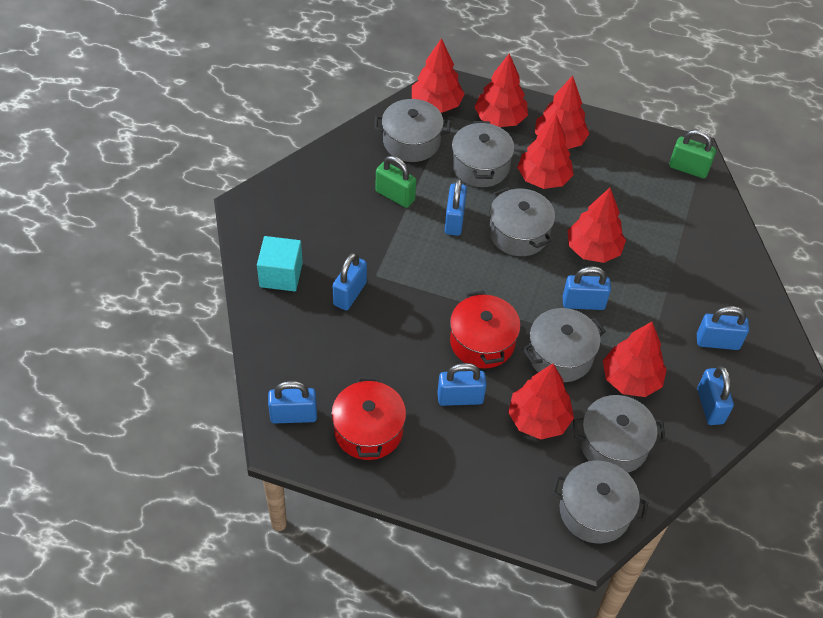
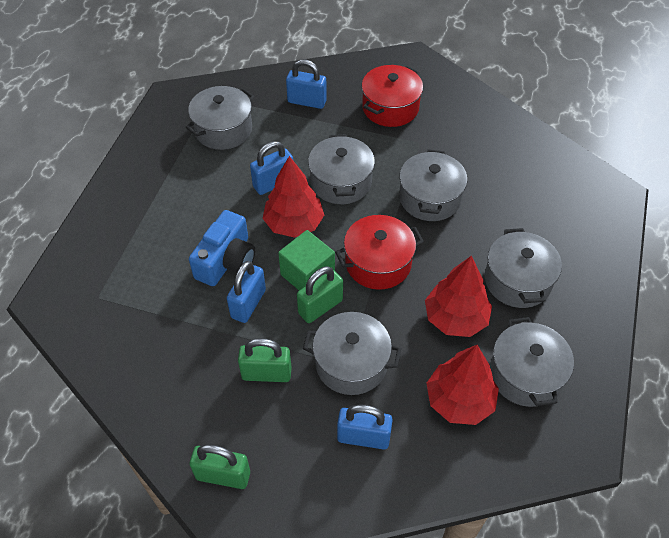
blue camera: 0 -> 1
blue padlock: 7 -> 4
green cube: 0 -> 1
green padlock: 2 -> 3
red tree: 7 -> 3
turquoise cube: 1 -> 0

